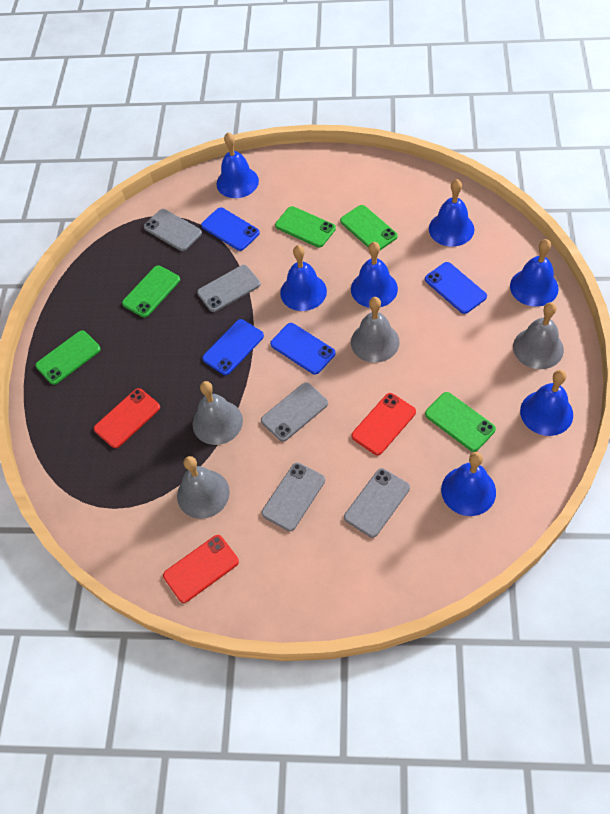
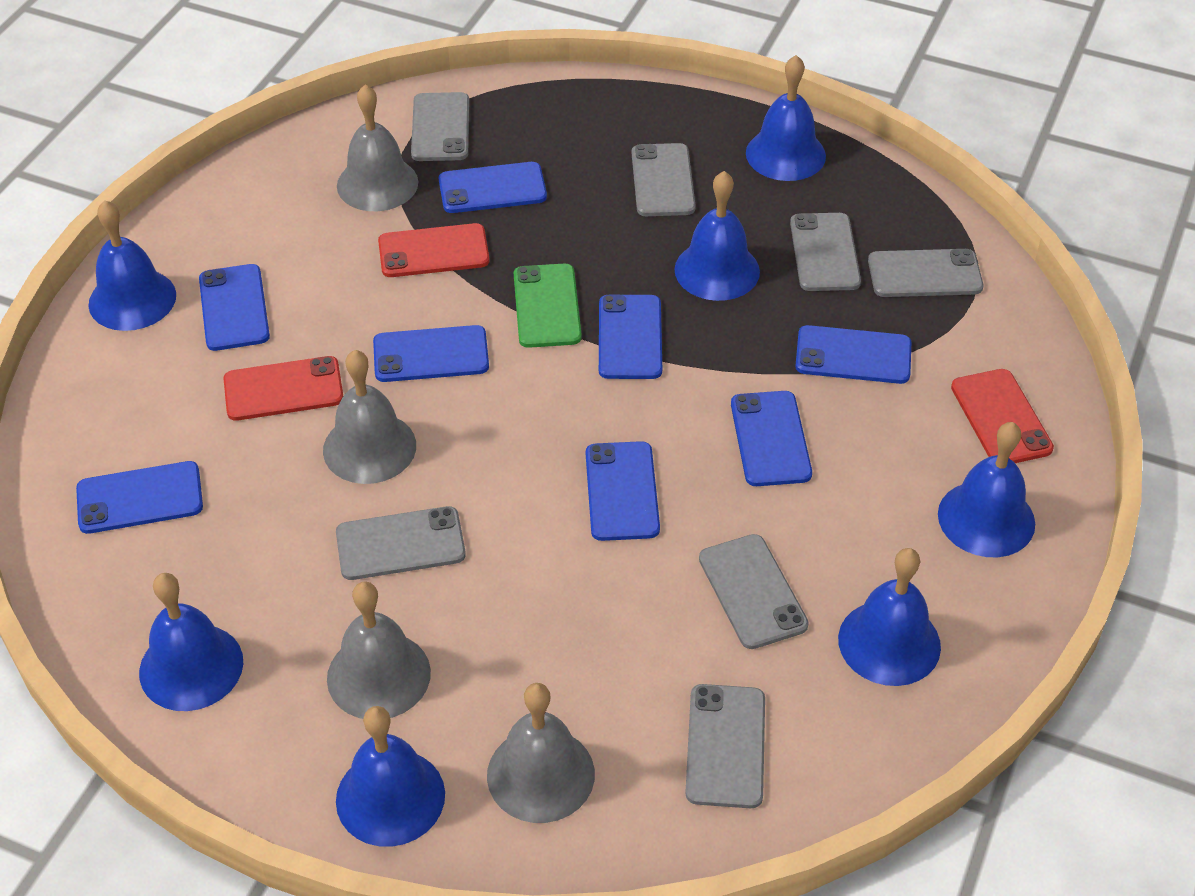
blue phone: 4 -> 8
green phone: 5 -> 1
grey phone: 5 -> 7

